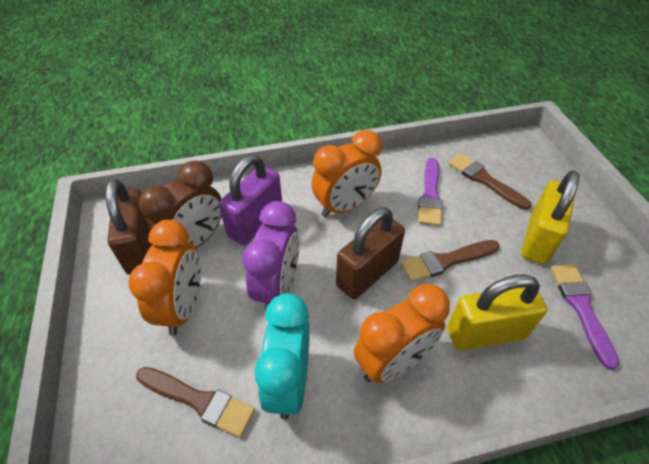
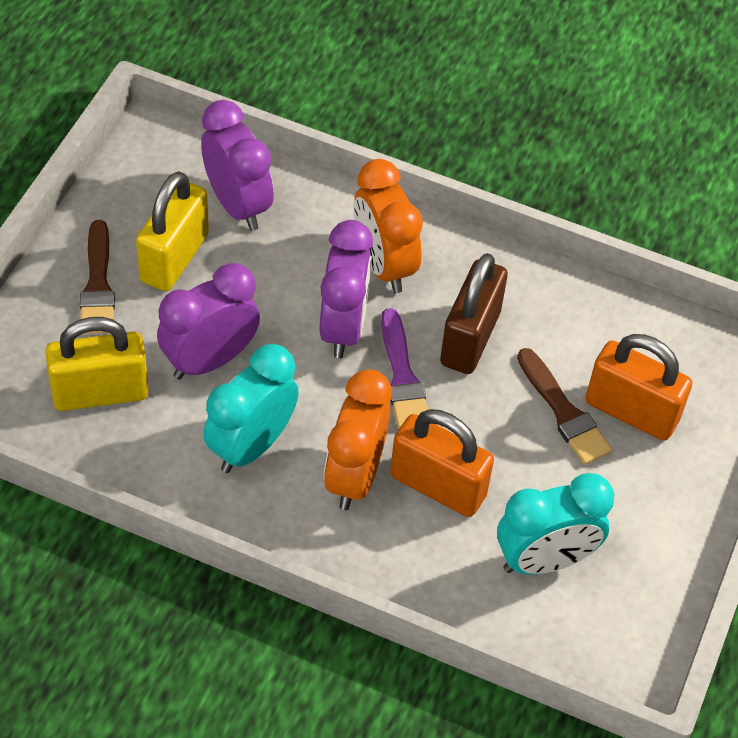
brown brush: 3 -> 2
brown clock: 1 -> 0
brown padlock: 2 -> 1
orange clock: 3 -> 2
orange padlock: 0 -> 2
purple brush: 2 -> 1
purple clock: 1 -> 3
purple padlock: 1 -> 0
turquoise clock: 1 -> 2

